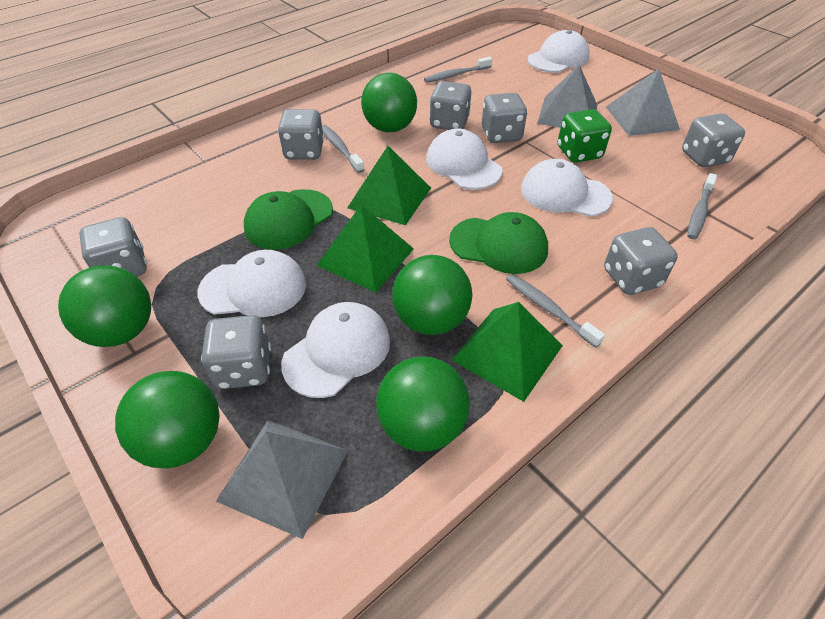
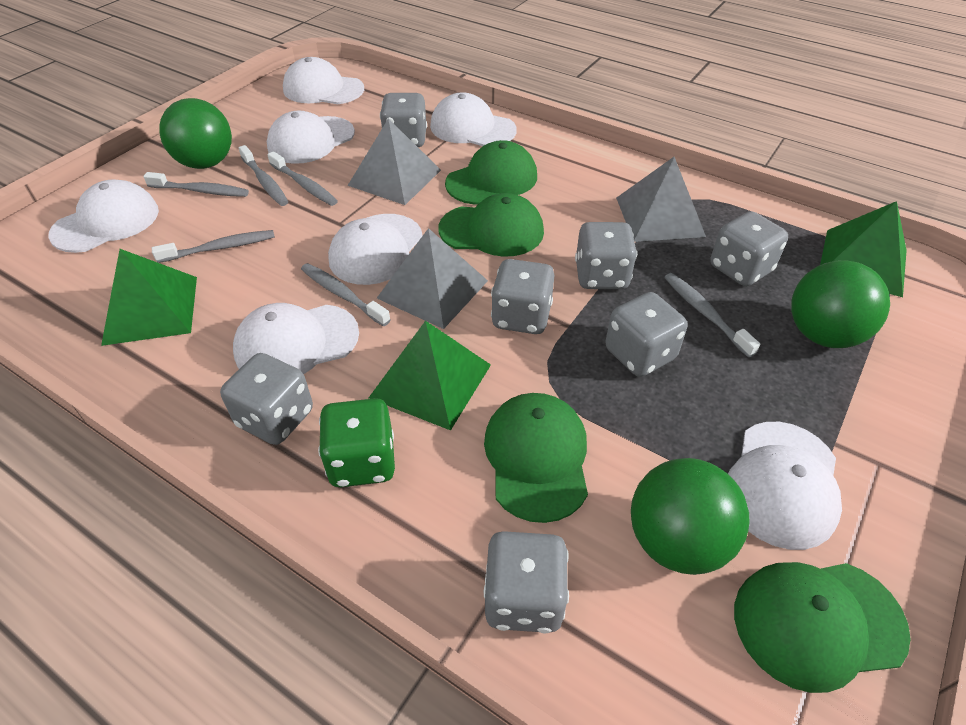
green ball: 5 -> 3
green cap: 2 -> 4
grey toothbrush: 4 -> 6
white cap: 5 -> 7

